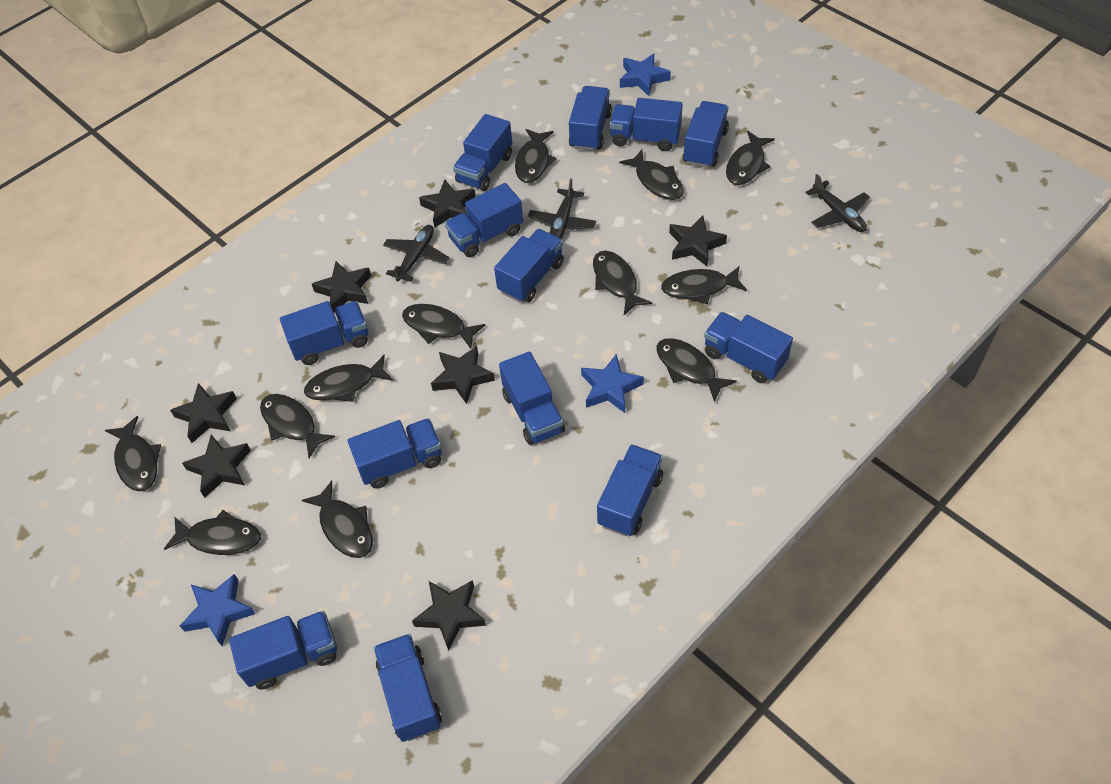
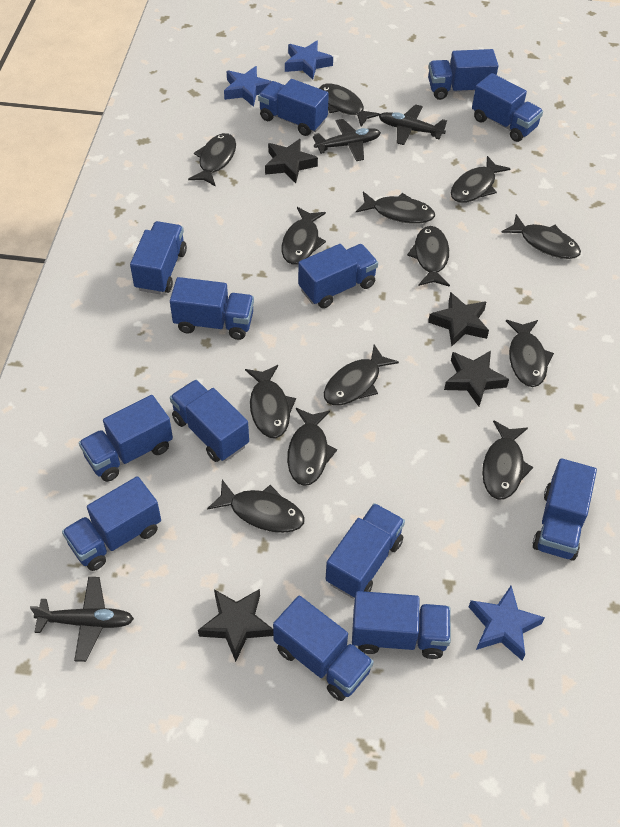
black fish: 12 -> 13
black star: 7 -> 4

